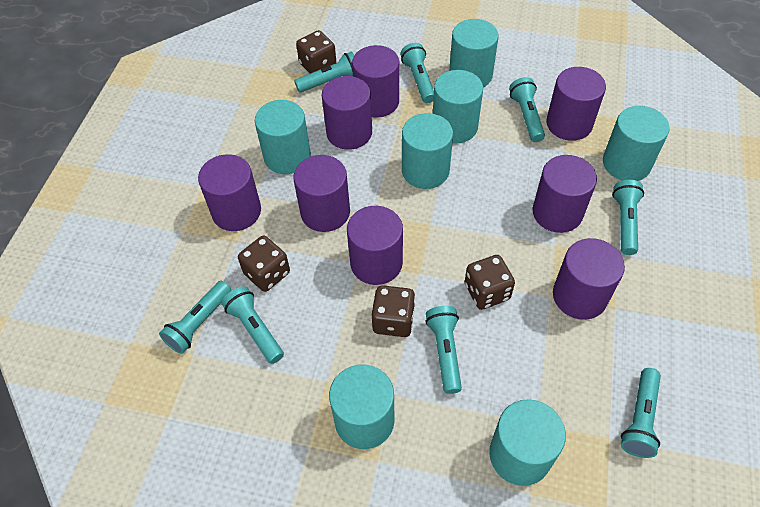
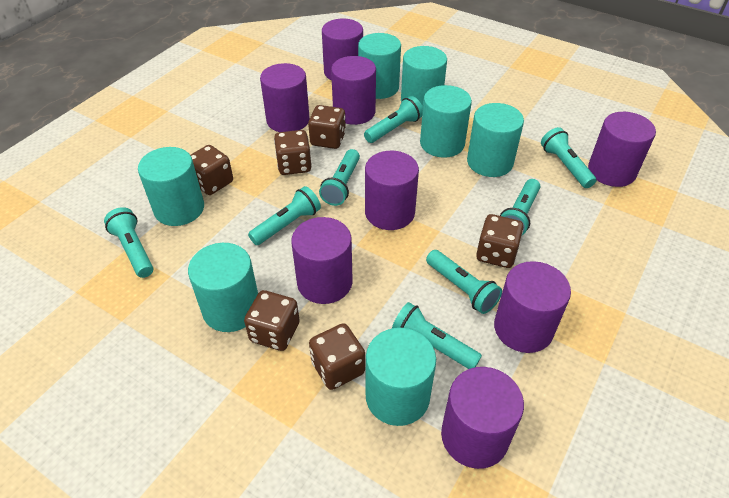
brown dice: 4 -> 6

